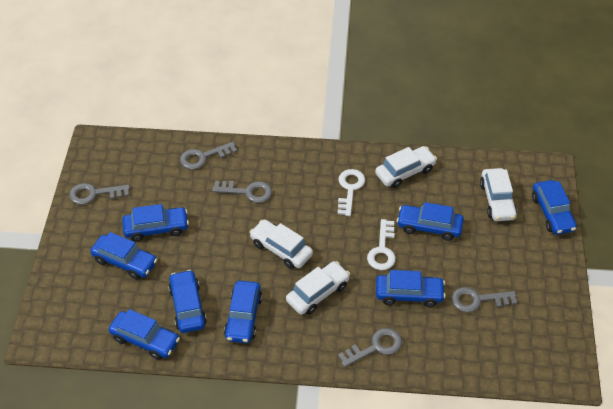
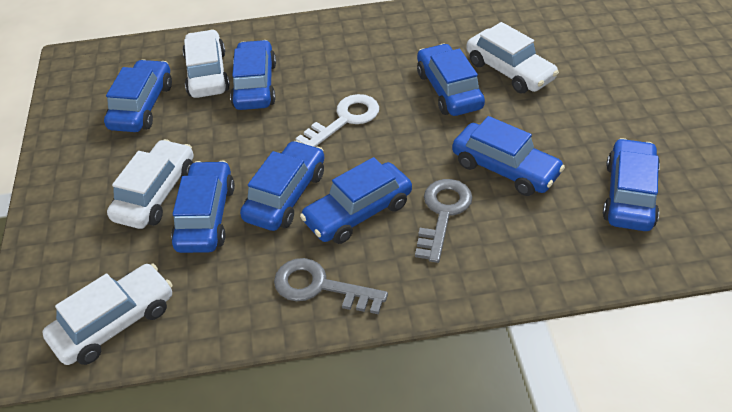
grey key: 5 -> 2
white key: 2 -> 1

